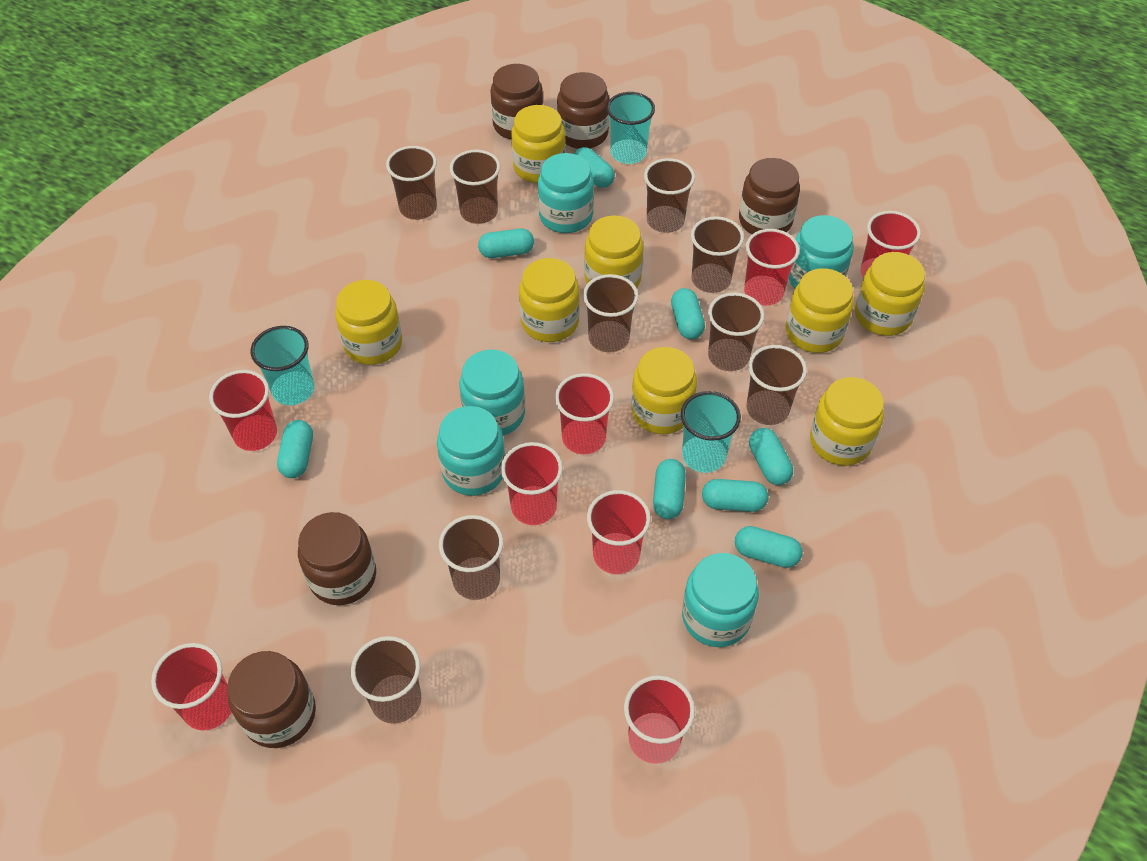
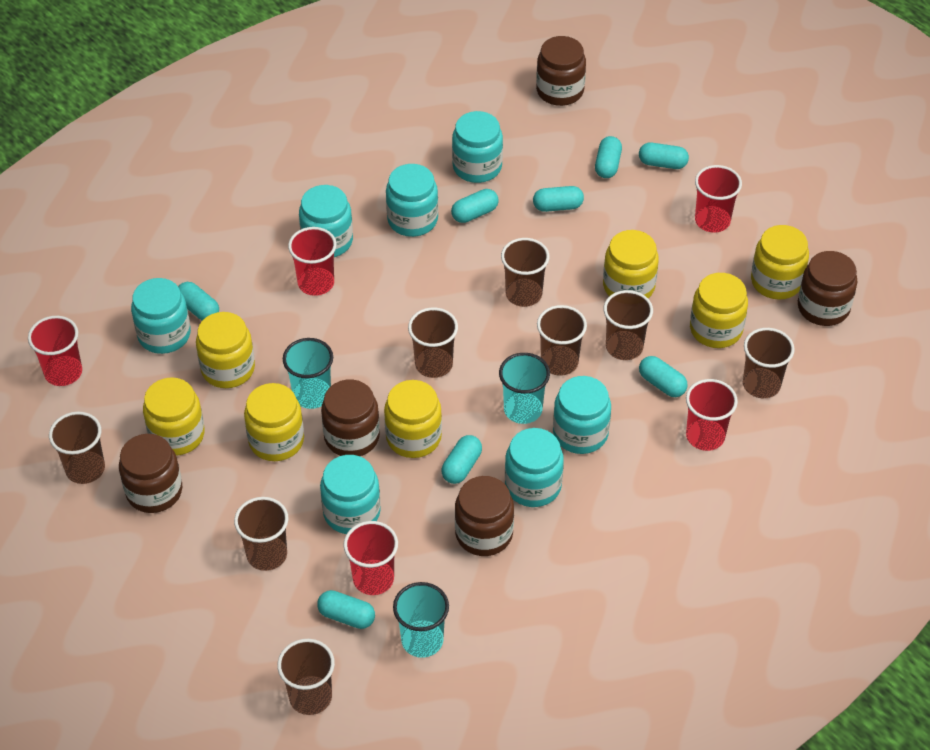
brown cup: 9 -> 8
red cup: 8 -> 5
turquoise jar: 5 -> 7
yellow jar: 8 -> 7

